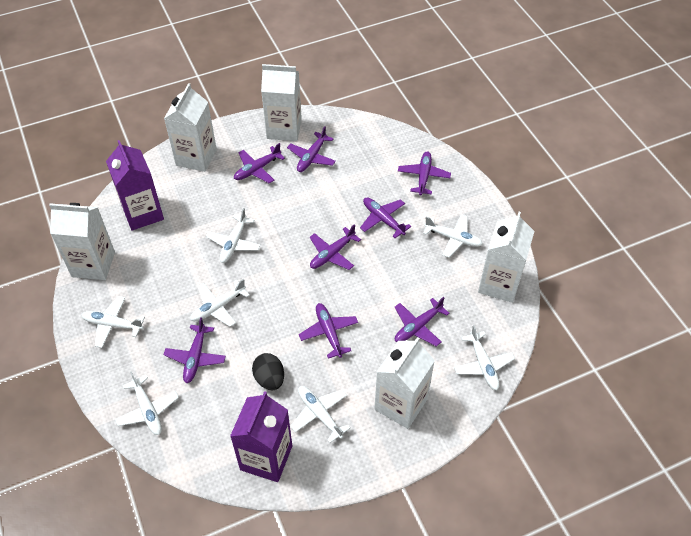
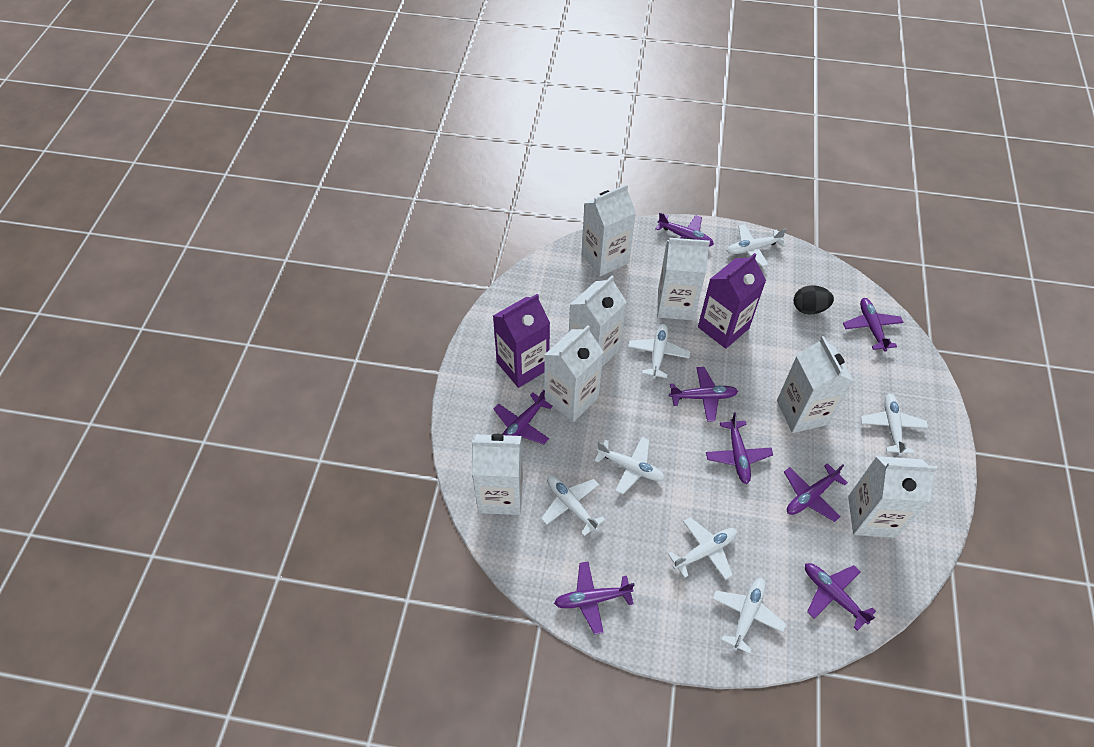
white carton: 5 -> 7

